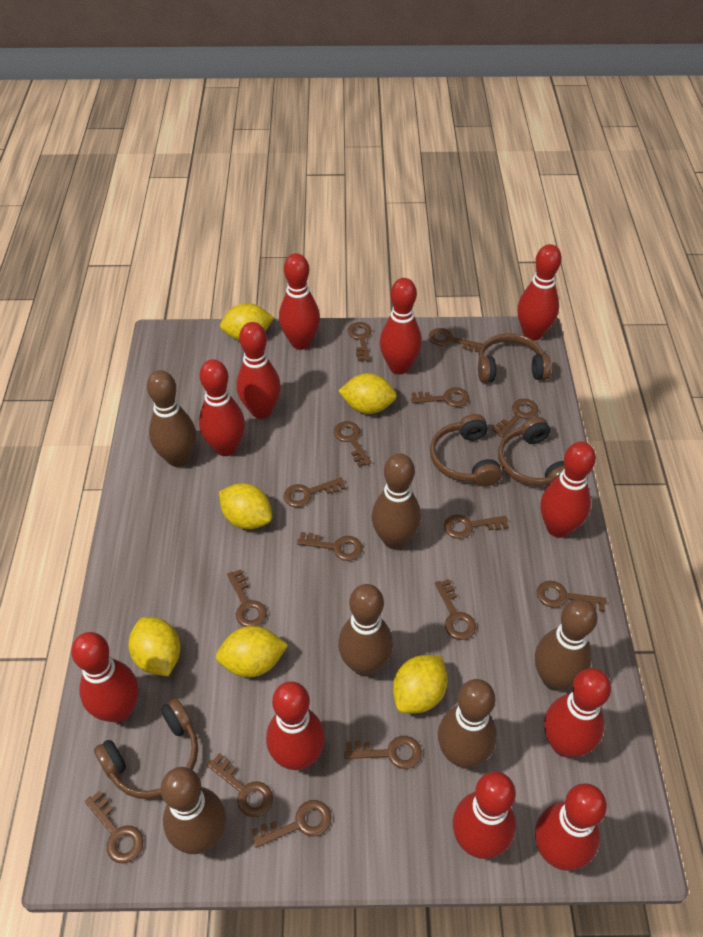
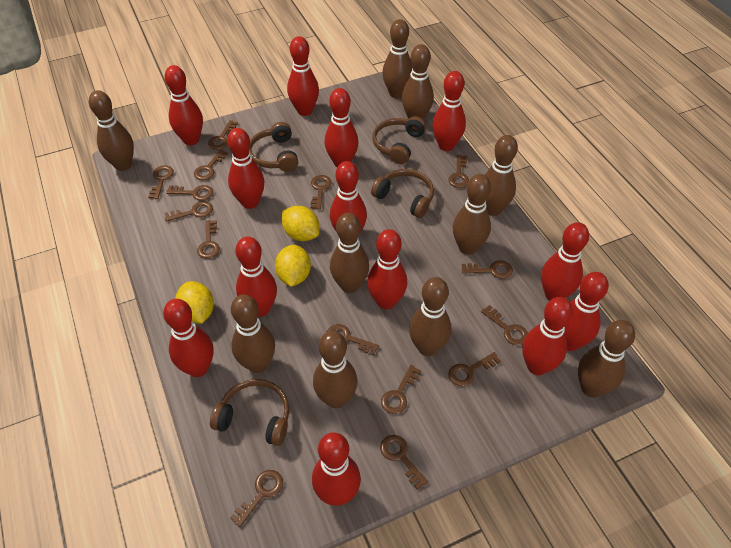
brown bowling pin: 6 -> 10
red bowling pin: 11 -> 13
yellow lemon: 6 -> 3

